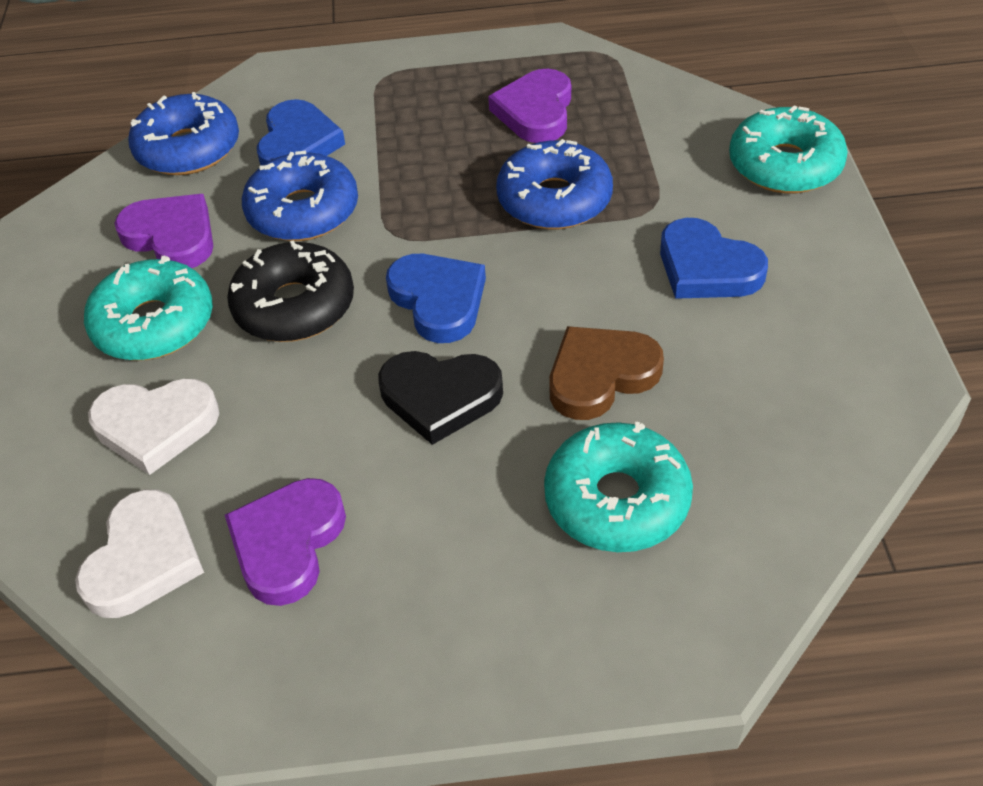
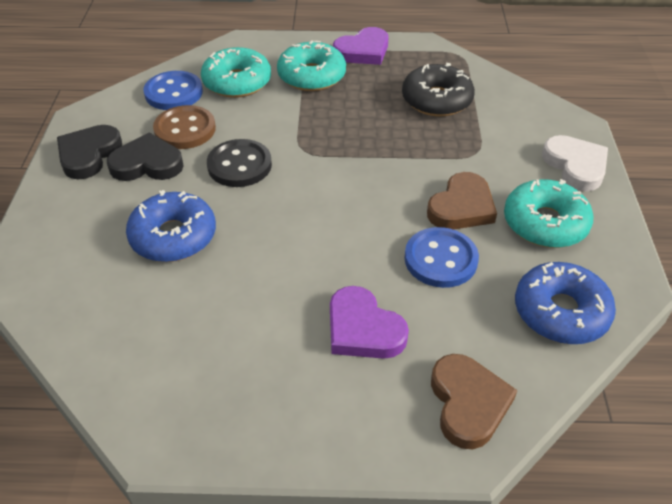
black button: 0 -> 1
black heart: 1 -> 2
blue button: 0 -> 2
blue donut: 3 -> 2
blue heart: 3 -> 0
brown button: 0 -> 1
brown heart: 1 -> 2
purple heart: 3 -> 2
white heart: 2 -> 1

